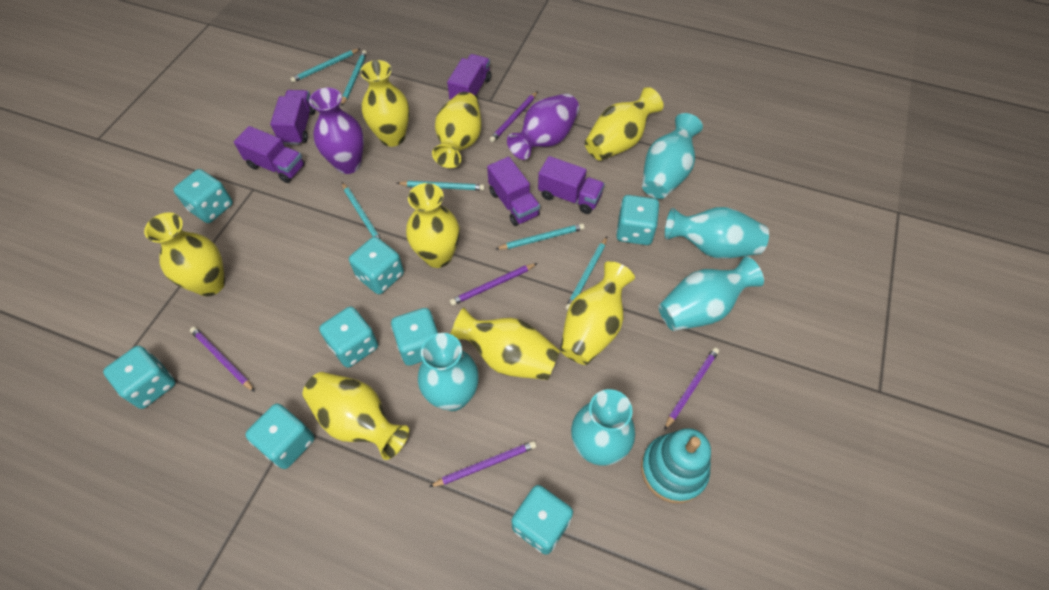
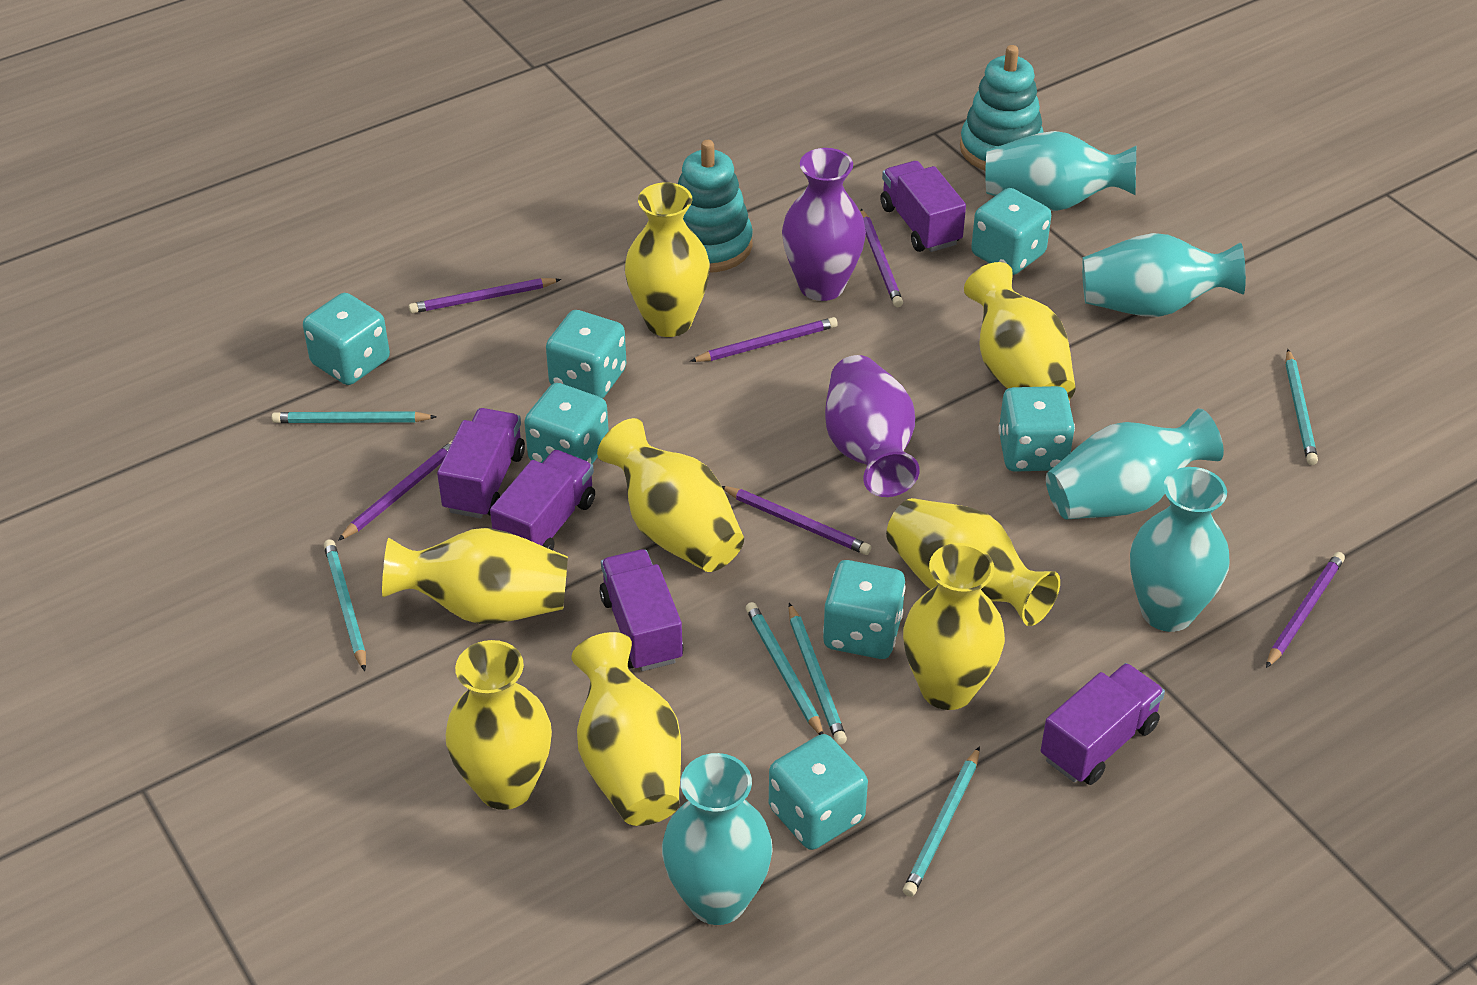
purple pencil: 5 -> 6
turquoise dice: 8 -> 7
turquoise stacking toy: 1 -> 2

